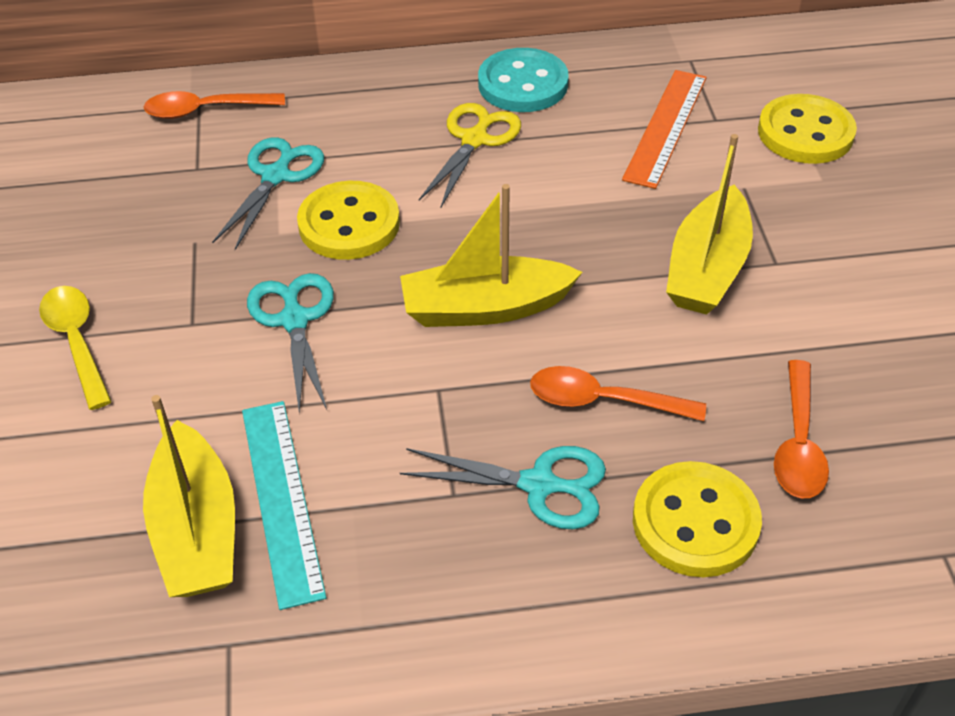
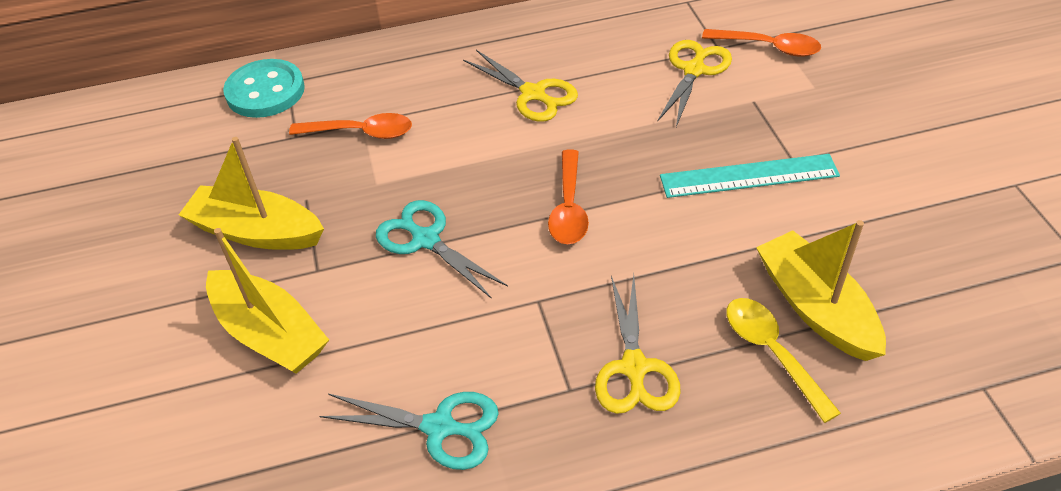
orange ruler: 1 -> 0
turquoise scissors: 3 -> 2
yellow button: 3 -> 0
yellow scissors: 1 -> 3

